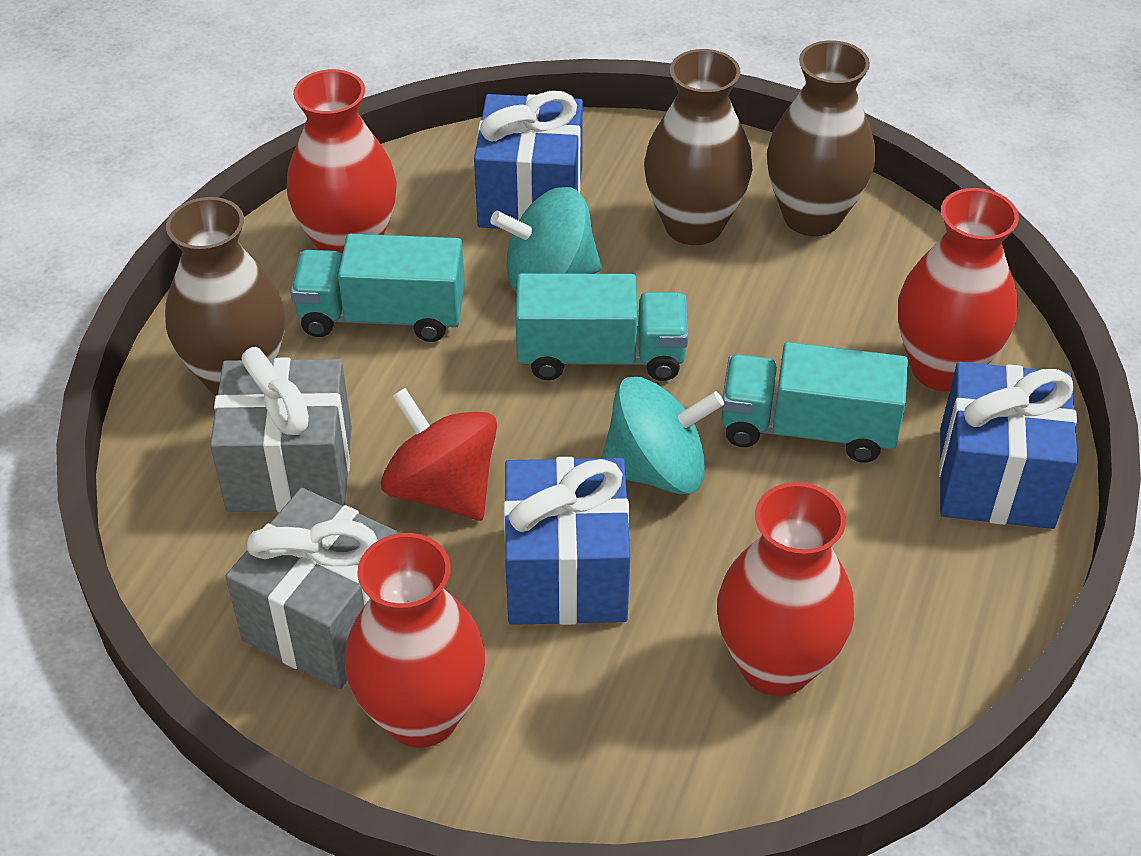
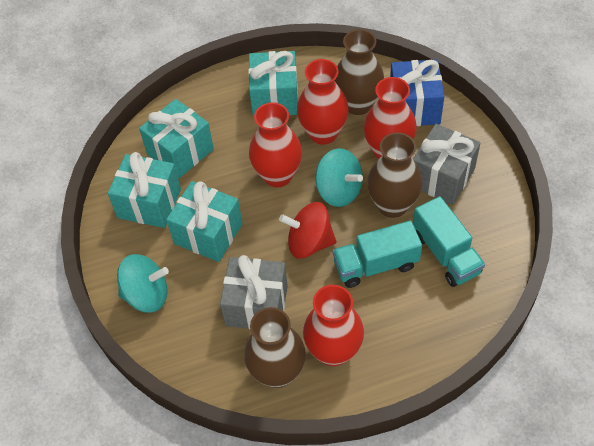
blue gift: 3 -> 1
turquoise gift: 0 -> 4
turquoise truck: 3 -> 2

